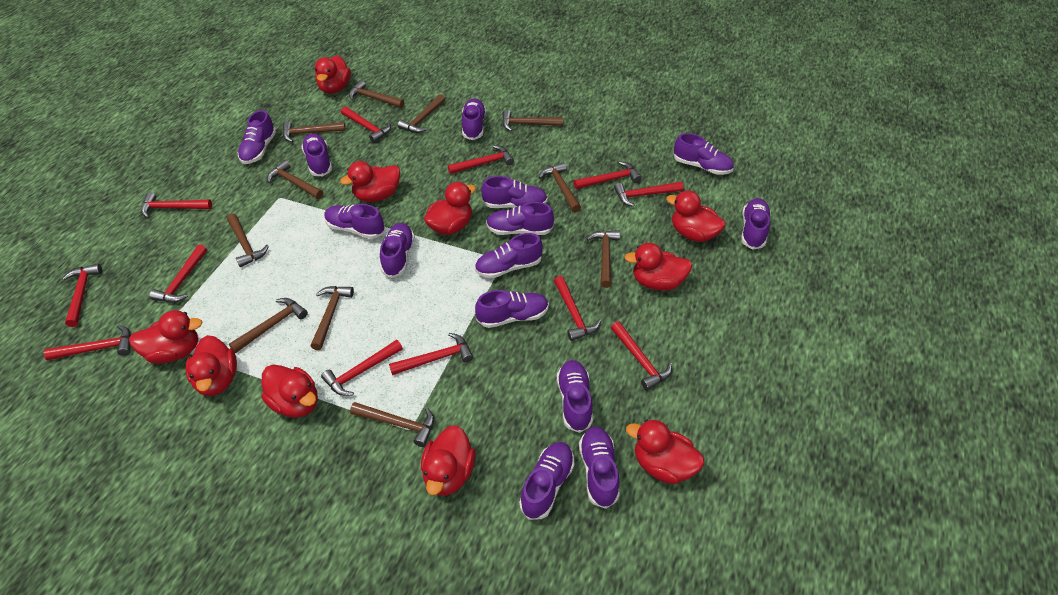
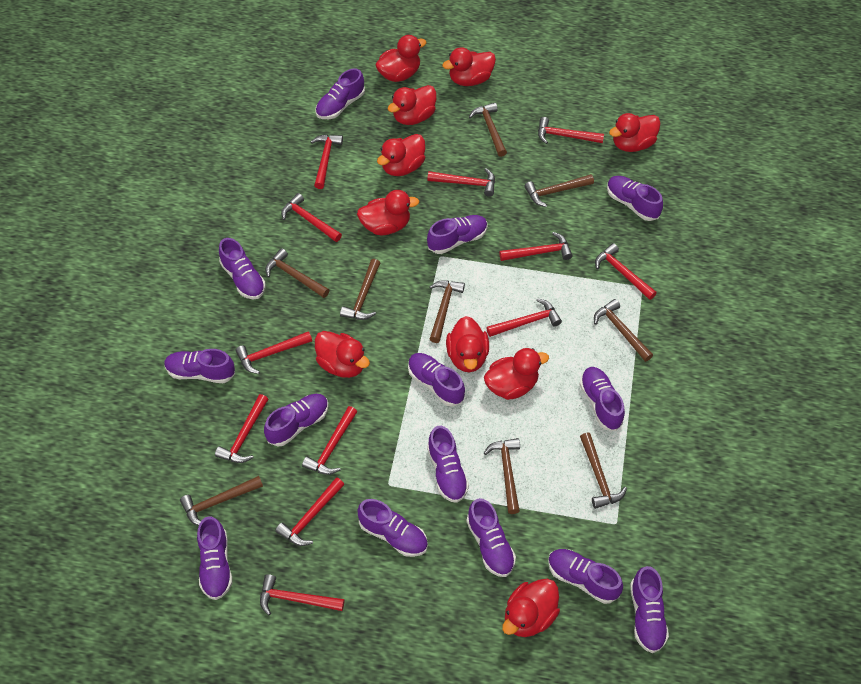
brown hammer: 11 -> 9

